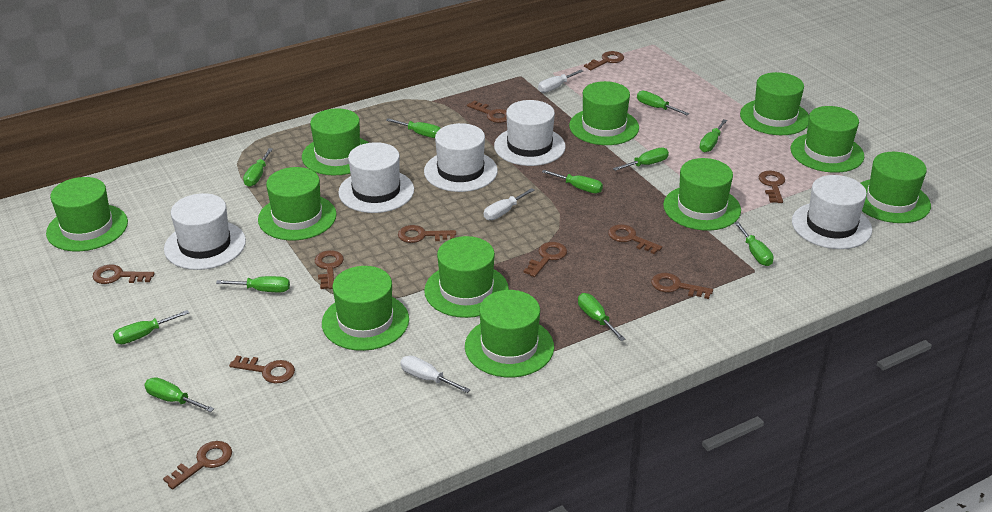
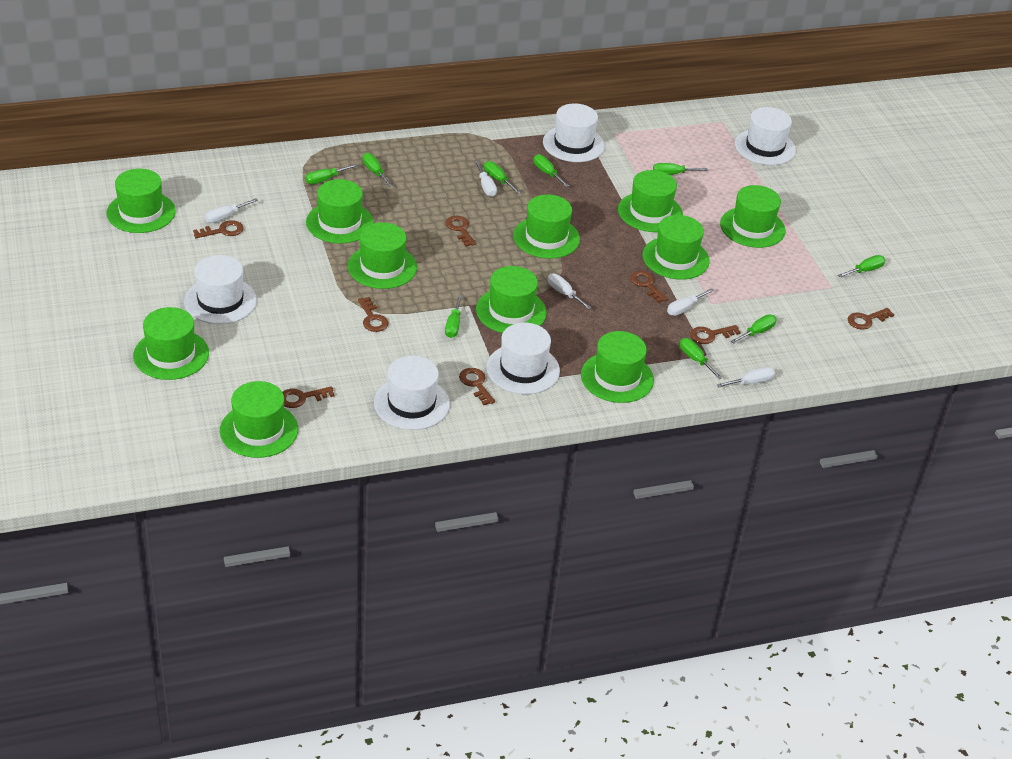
brown key: 11 -> 8
green screwdriver: 11 -> 9
white screwdriver: 3 -> 5

